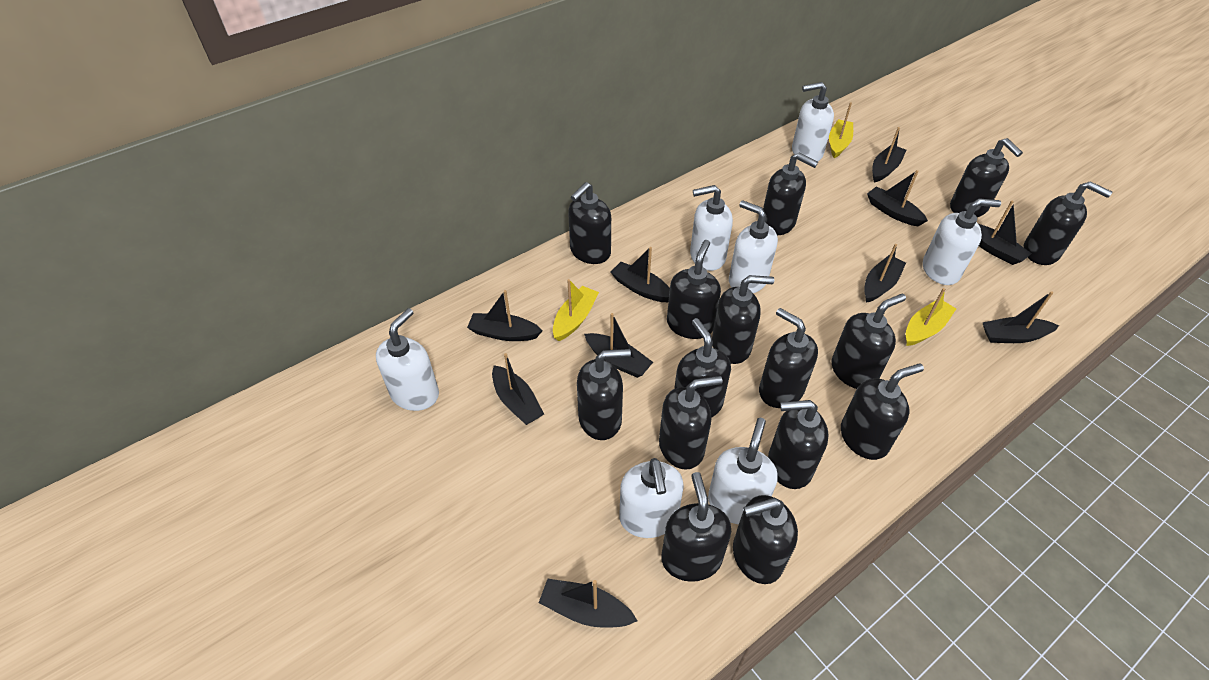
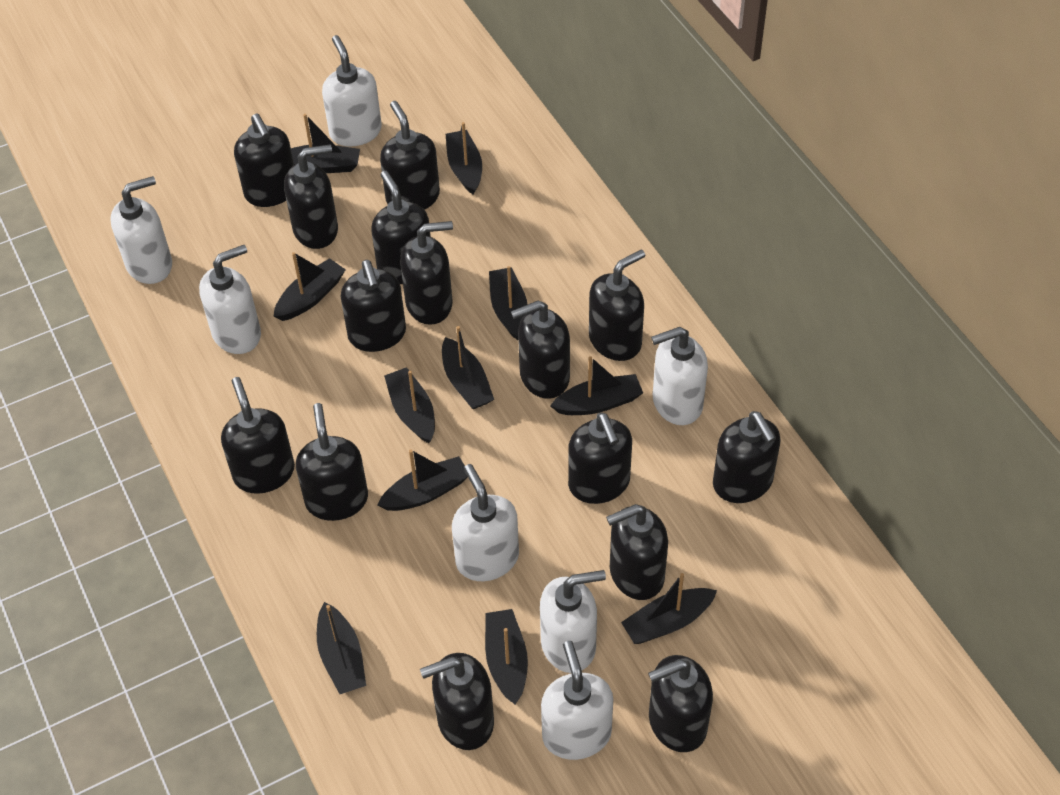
black boat: 10 -> 11
yellow boat: 3 -> 0

